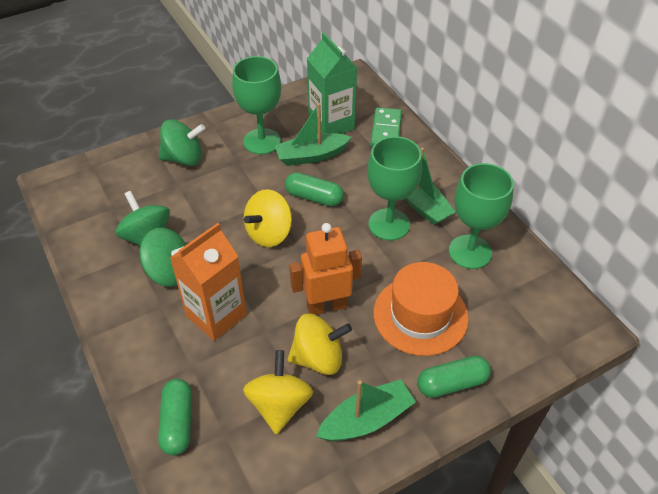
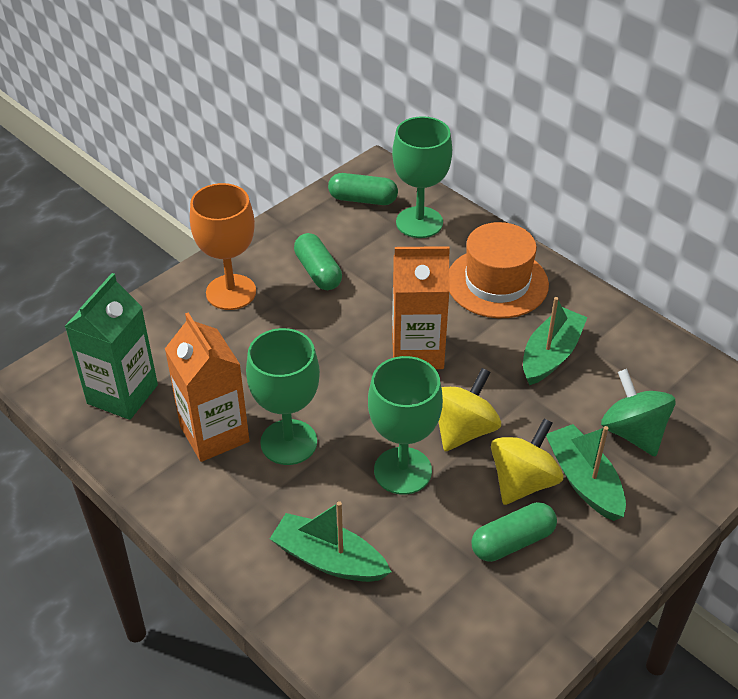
green domino: 1 -> 0
green spinning top: 3 -> 1
orange carton: 1 -> 2
orange goblet: 0 -> 1
orange robot: 1 -> 0
yellow spinning top: 3 -> 2

